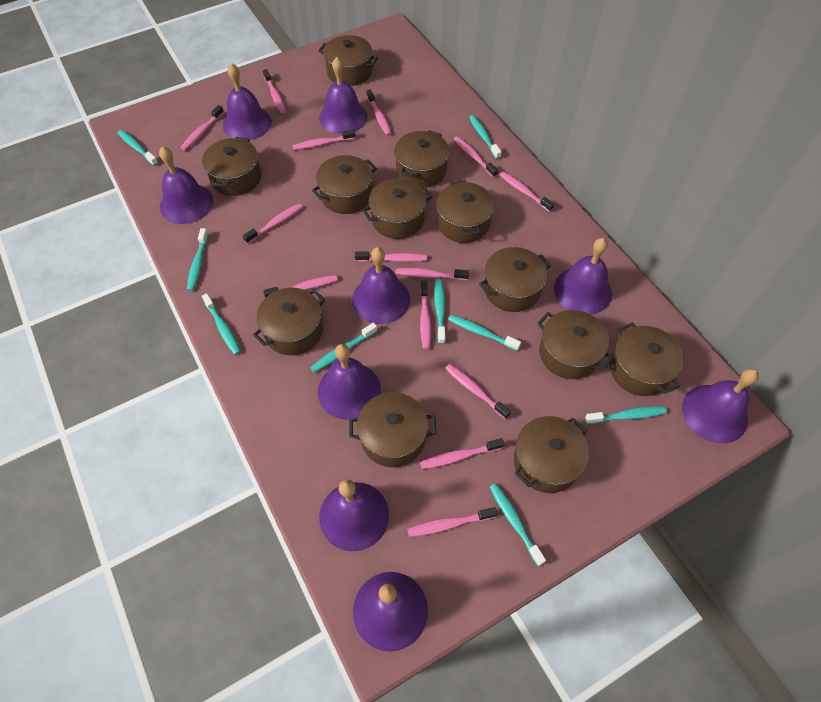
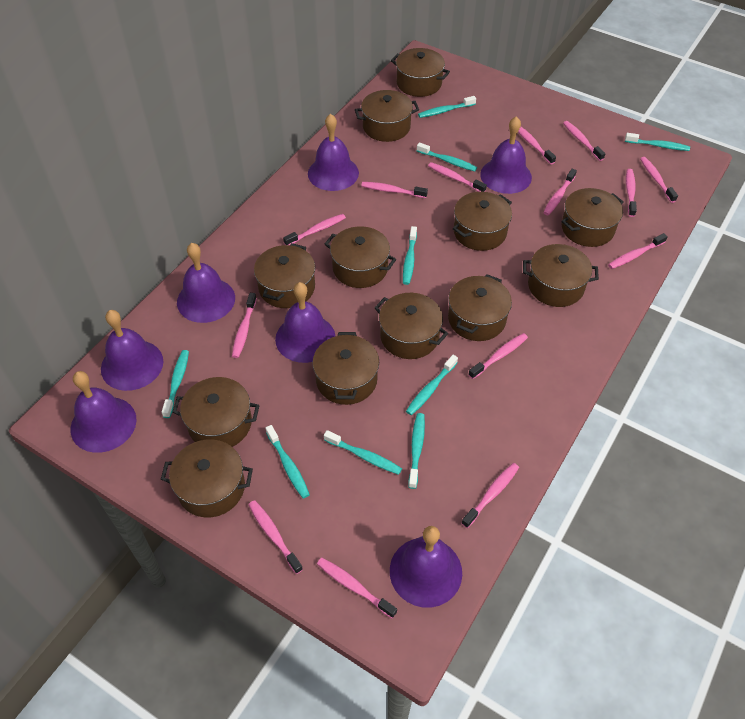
purple bell: 9 -> 7

